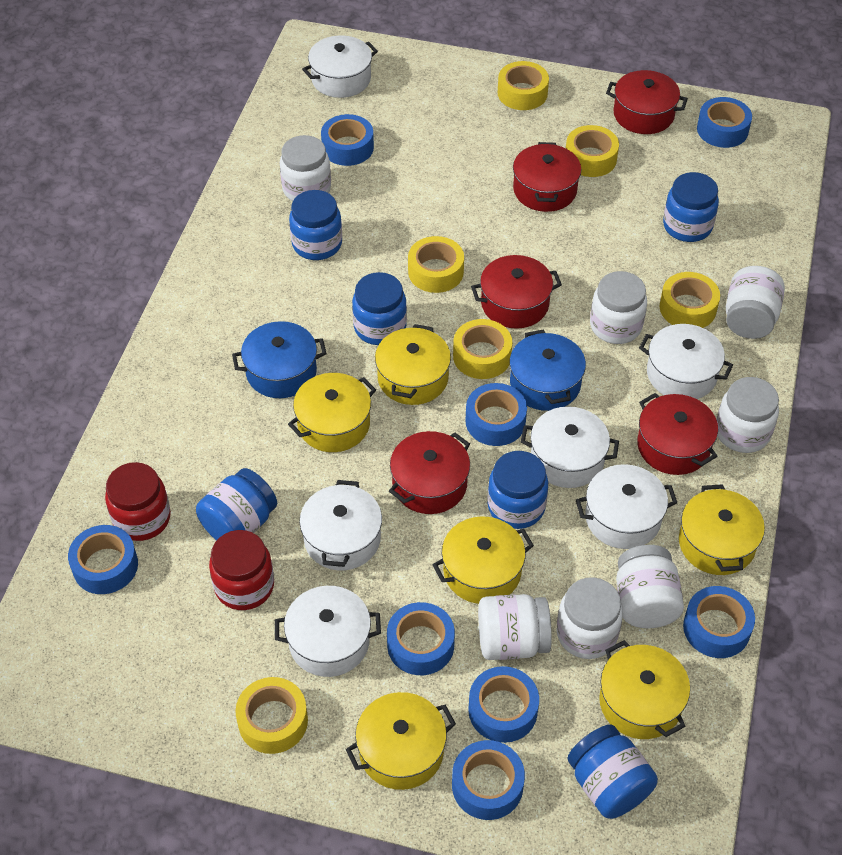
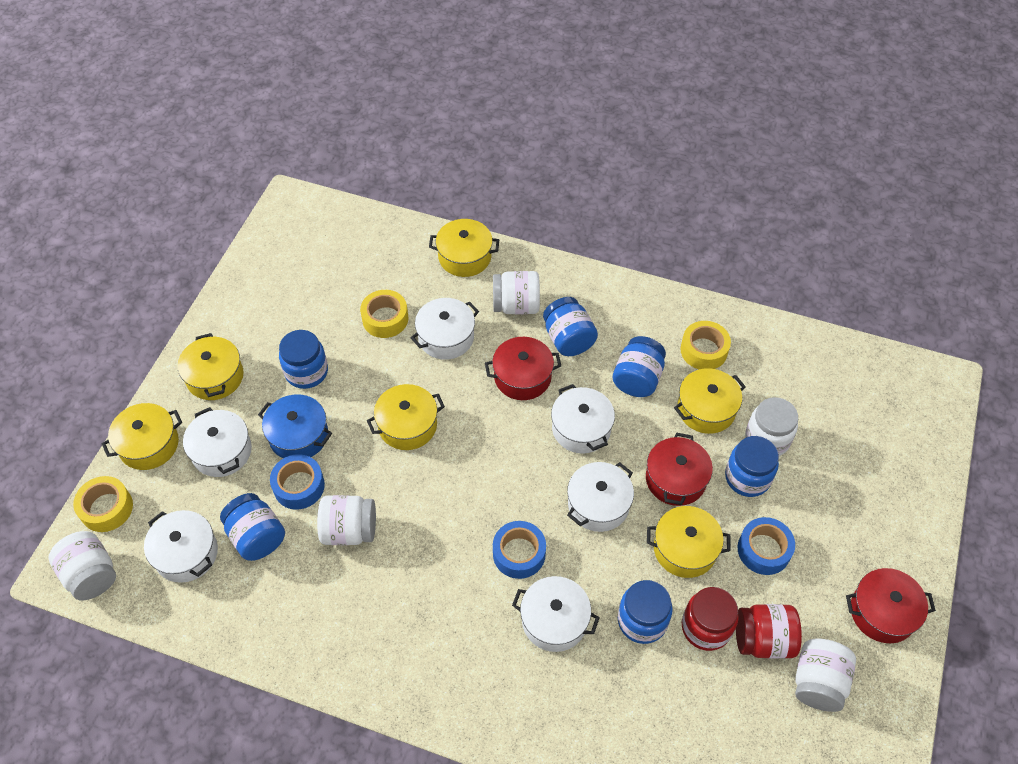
blue pot: 2 -> 1
blue tape: 8 -> 3
red pot: 5 -> 3
white jar: 7 -> 5
yellow tape: 6 -> 3

